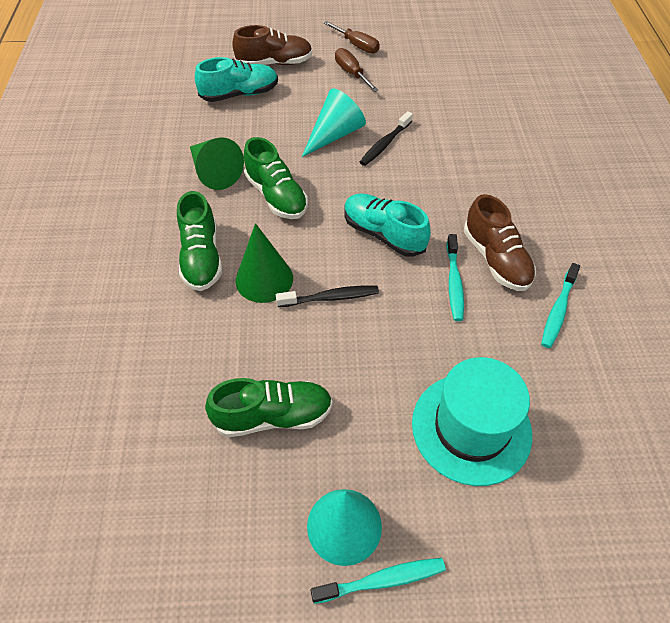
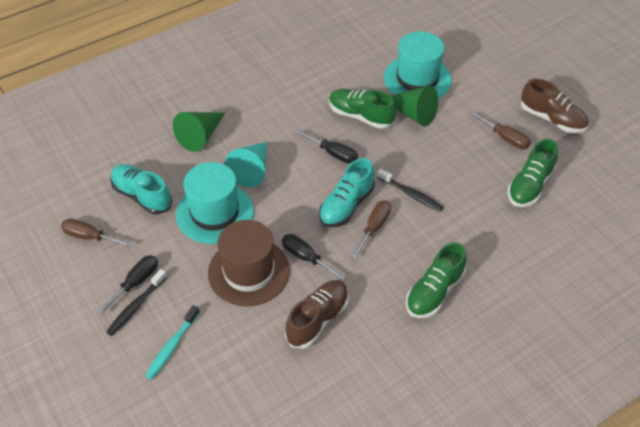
black screwdriver: 0 -> 3
brown hat: 0 -> 1
brown screwdriver: 2 -> 3
turquoise cone: 2 -> 1
turquoise hat: 1 -> 2
turquoise toothbrush: 3 -> 1

